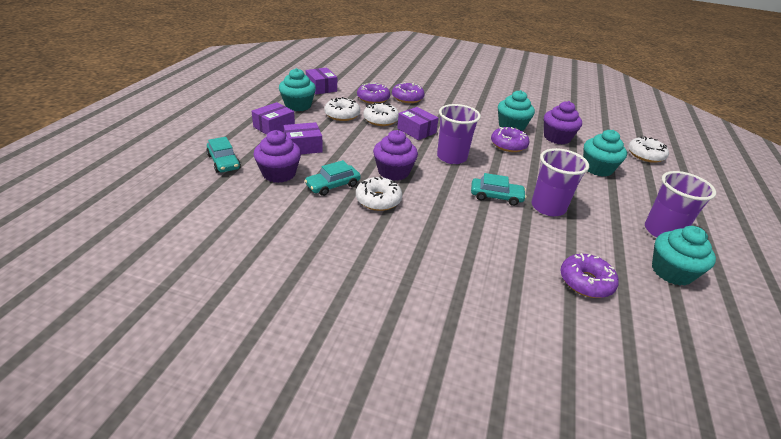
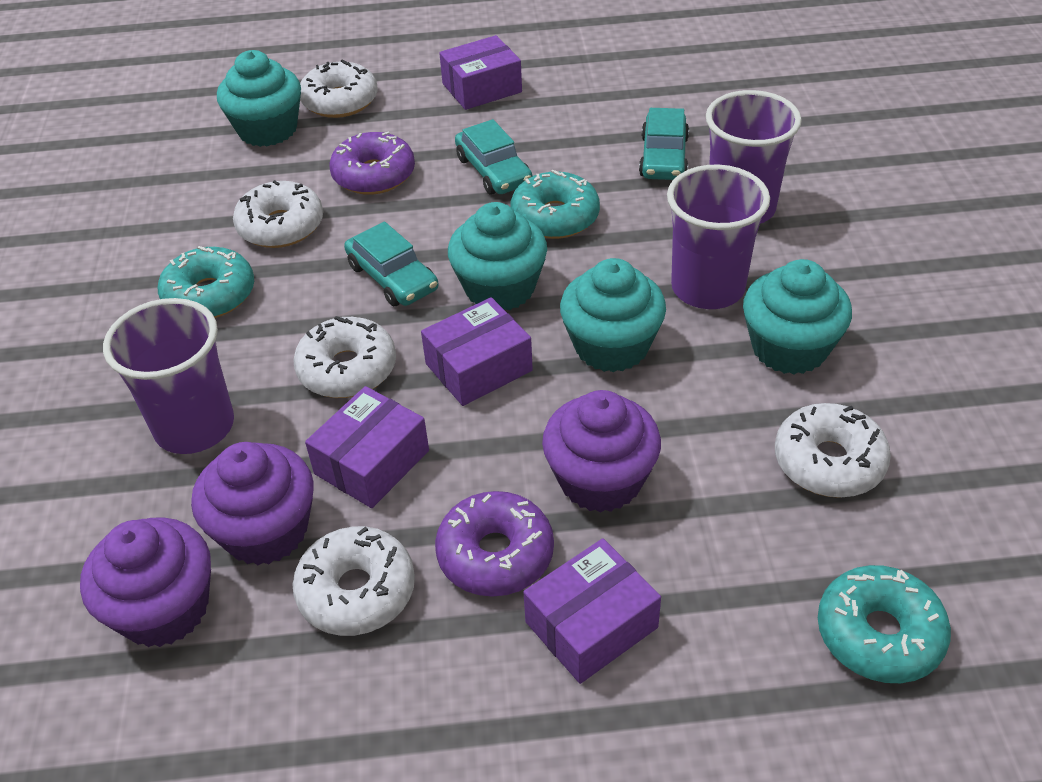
purple donut: 4 -> 2
turquoise donut: 0 -> 3
white donut: 4 -> 5

